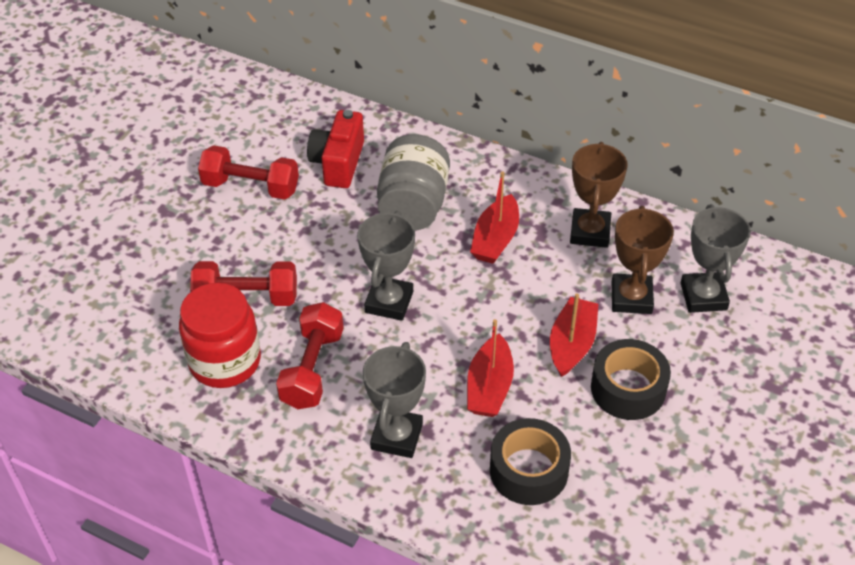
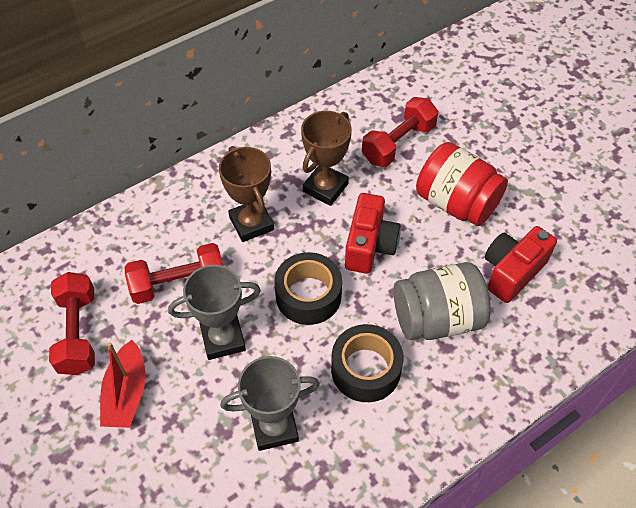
grey trophy: 3 -> 2
red boat: 3 -> 1
red camera: 1 -> 2

